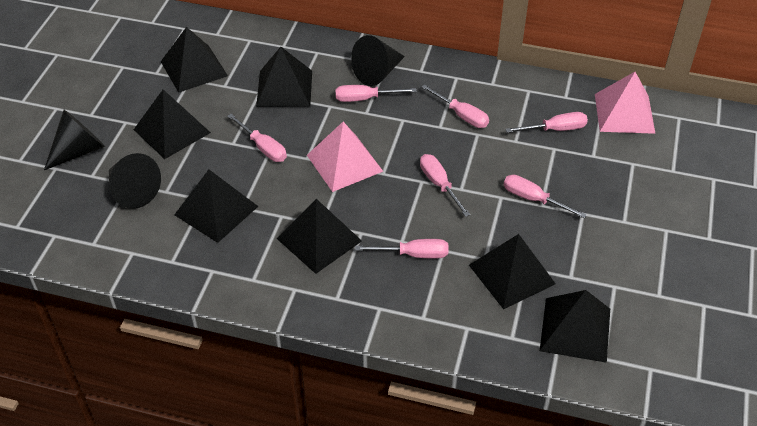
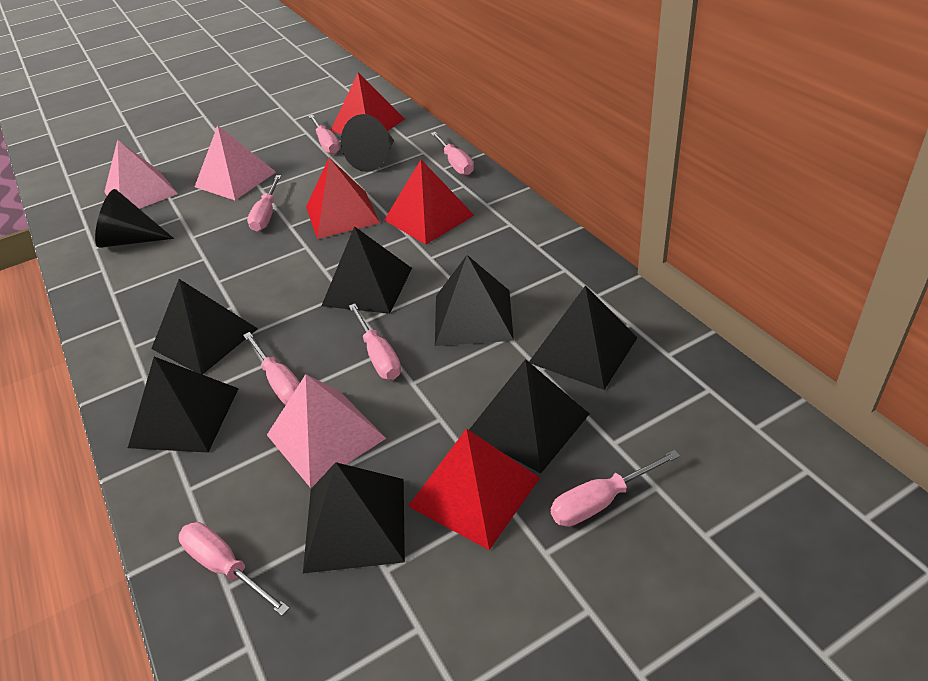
black cone: 3 -> 2
pink pyramid: 2 -> 3
red pyramid: 0 -> 4

